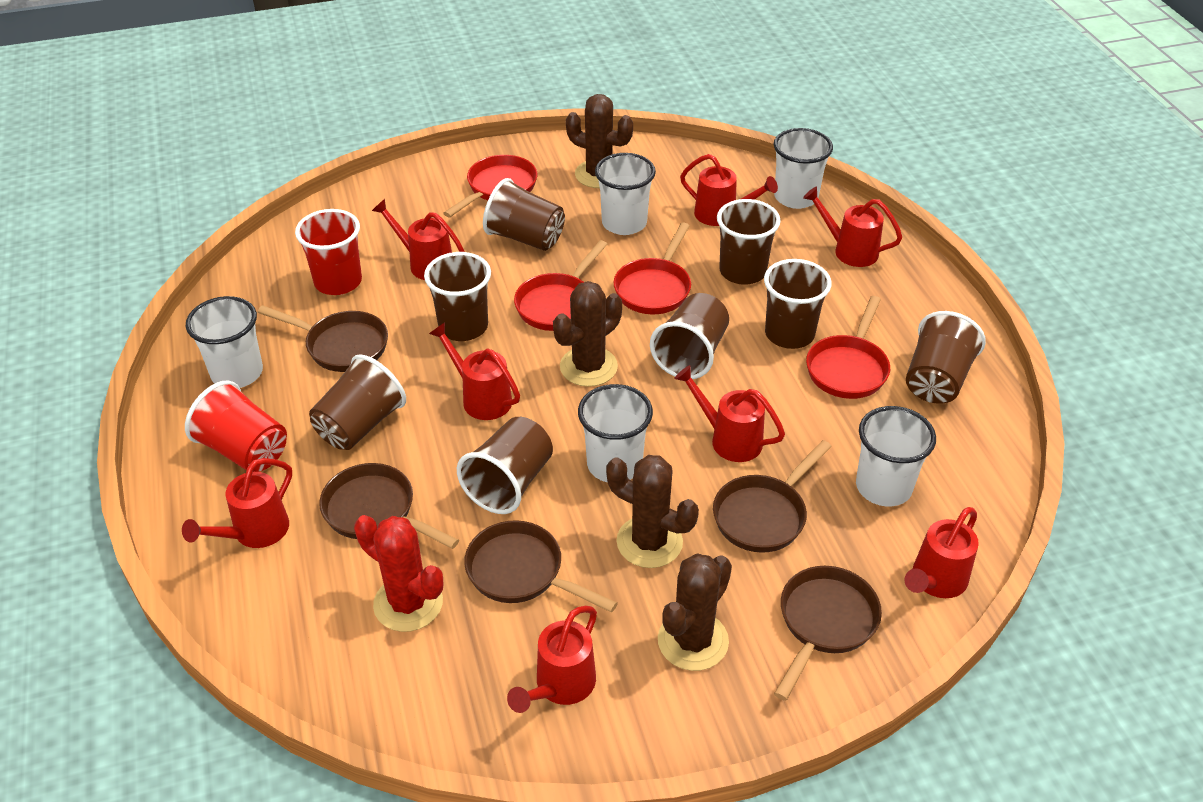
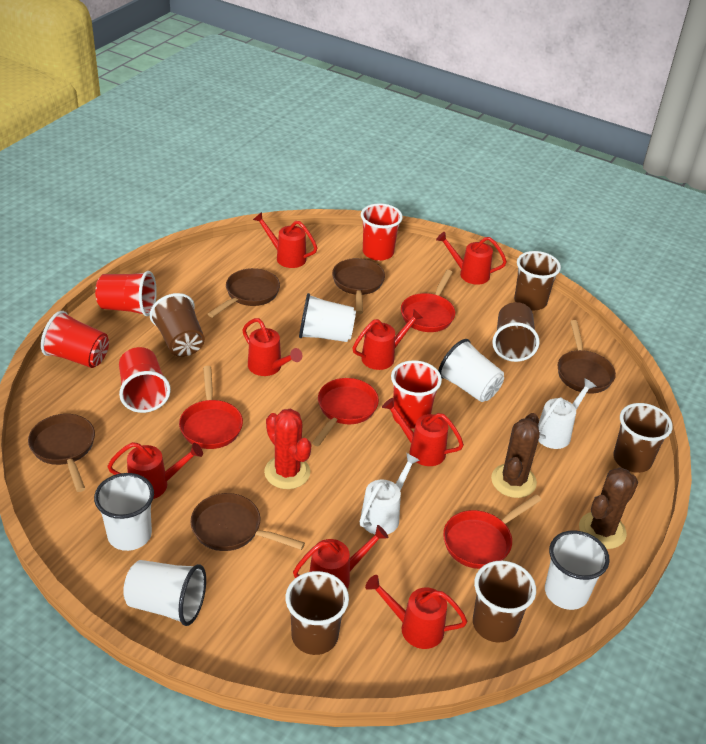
brown cactus: 4 -> 2
brown cup: 8 -> 6
red cup: 2 -> 5
white watering can: 0 -> 2

